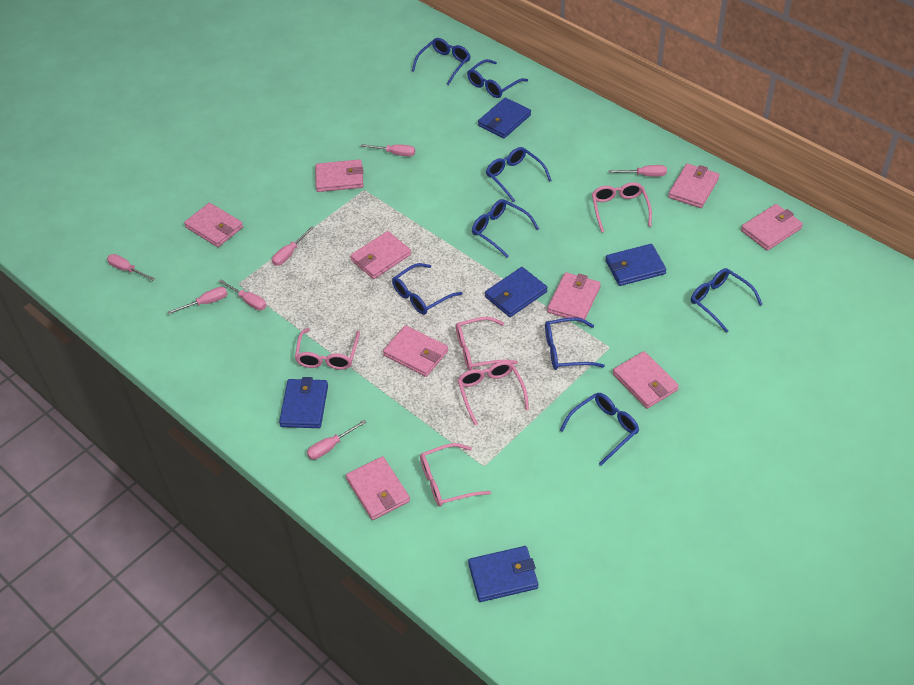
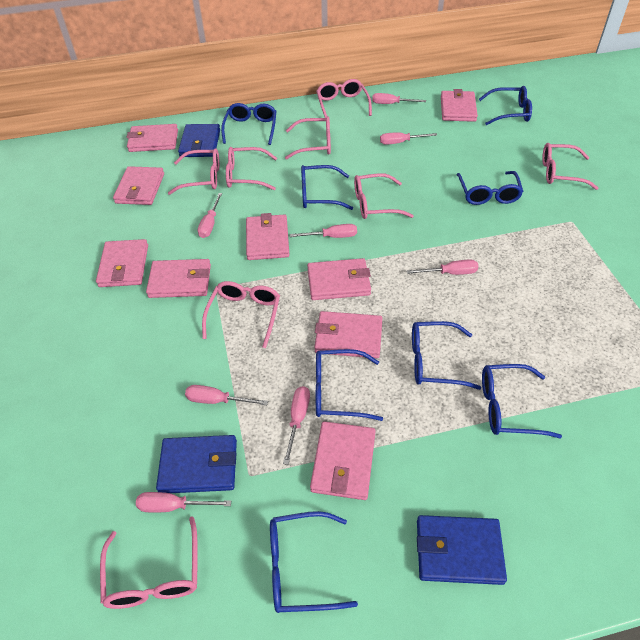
blue wallet: 5 -> 3
pink glasses: 5 -> 8
pink screwdriver: 7 -> 8

